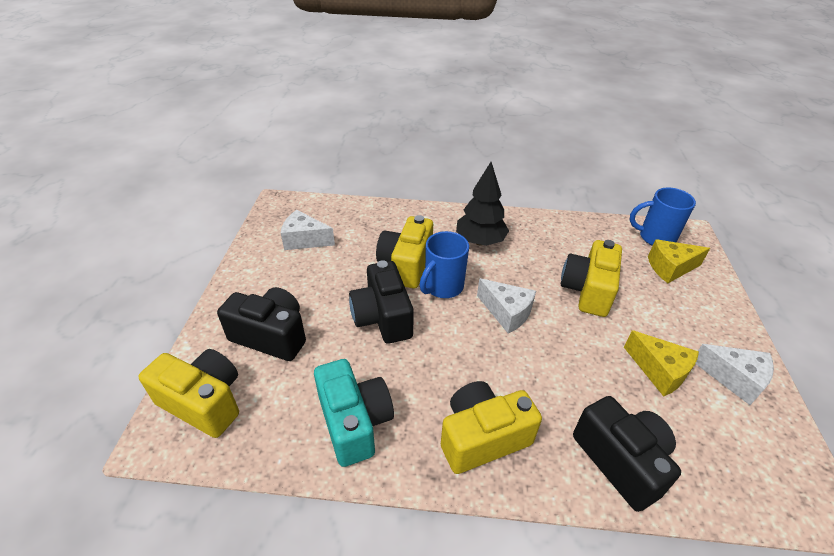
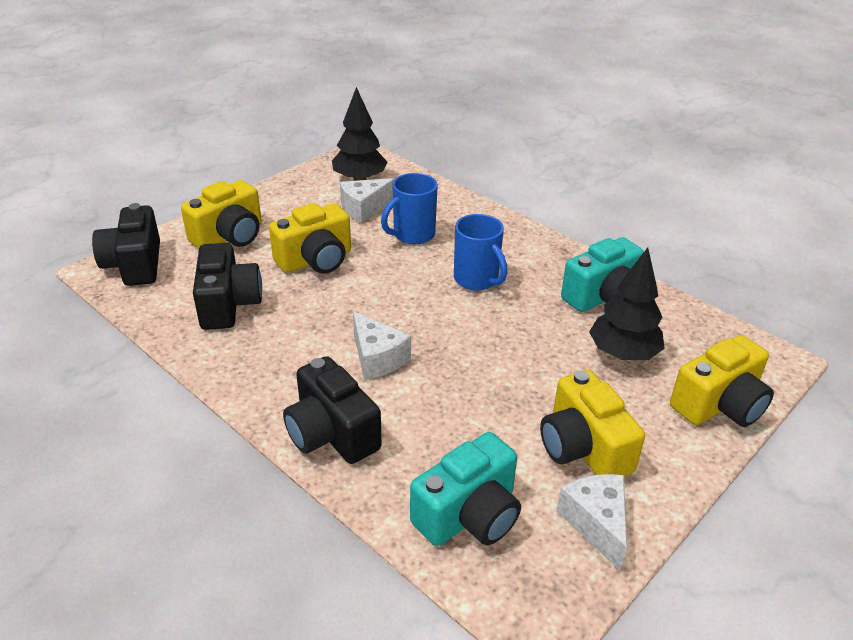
black tree: 1 -> 2
turquoise camera: 1 -> 2
yellow cheese: 2 -> 0

